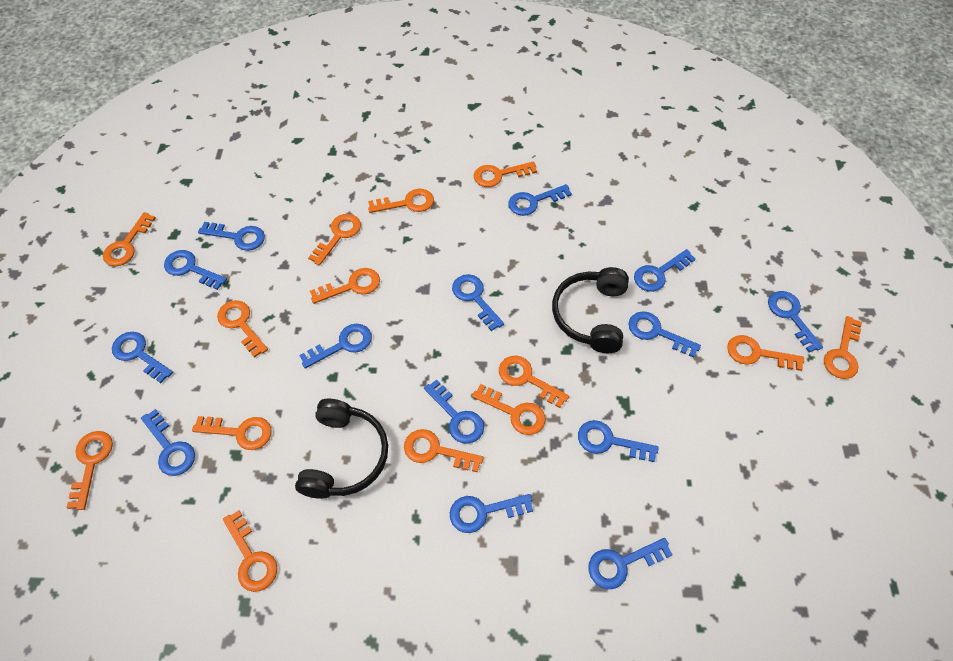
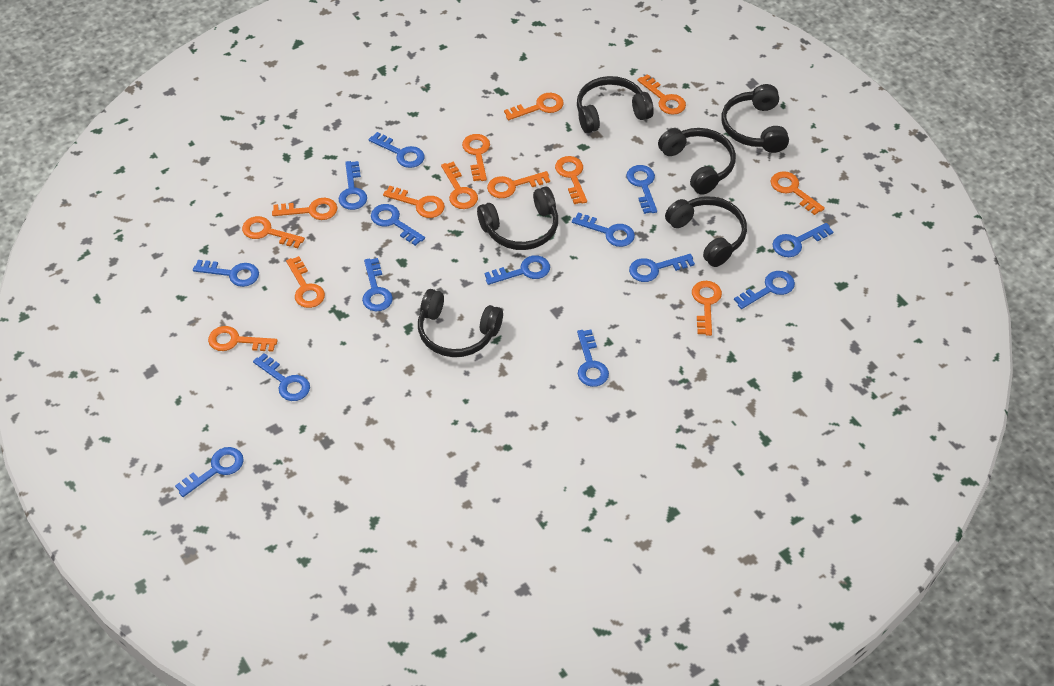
black headphones: 2 -> 6
orange key: 14 -> 13

